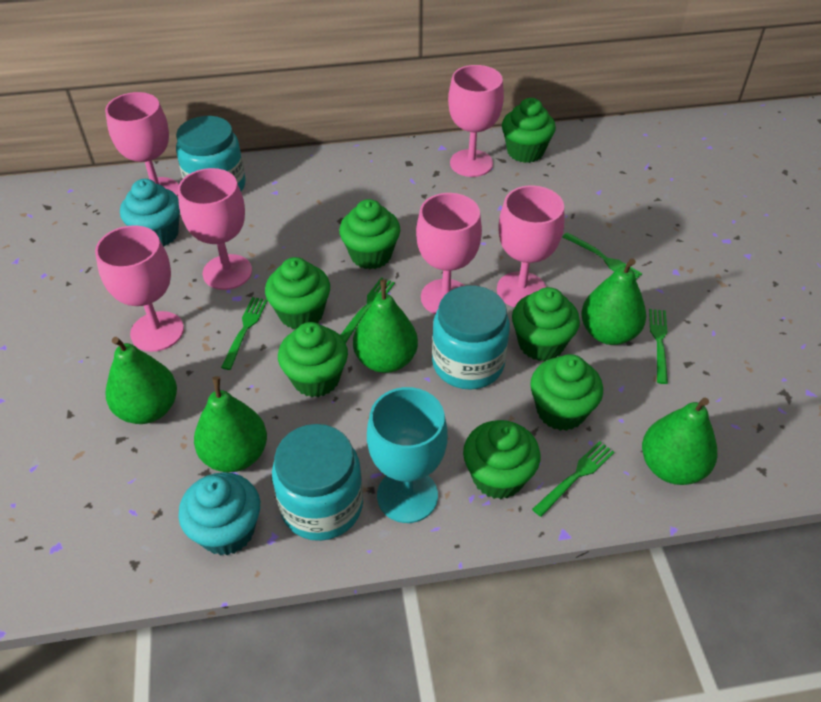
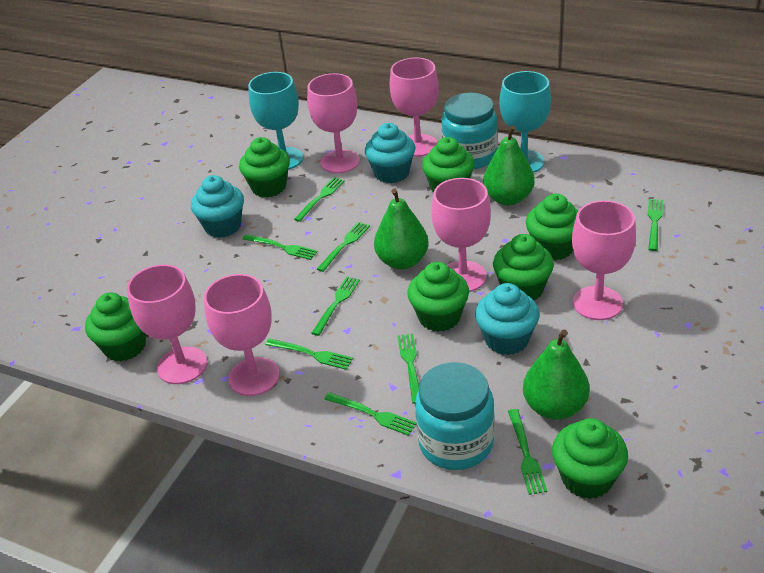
green fork: 5 -> 9
green pear: 5 -> 3
turquoise cupcake: 2 -> 3
turquoise goblet: 1 -> 2
turquoise jar: 3 -> 2

